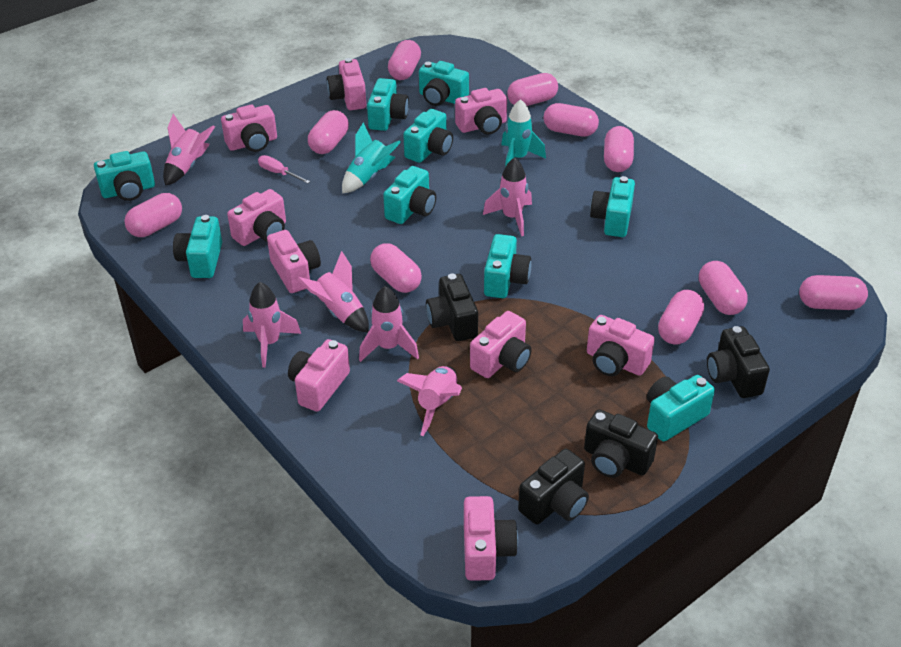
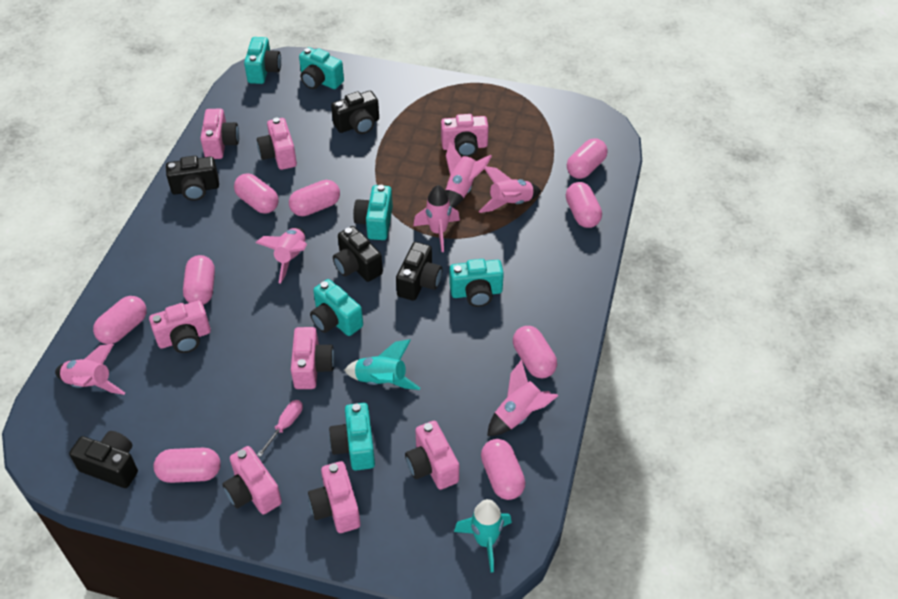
black camera: 4 -> 5
pink camera: 9 -> 8
pink capsule: 10 -> 9
turquoise camera: 9 -> 6

